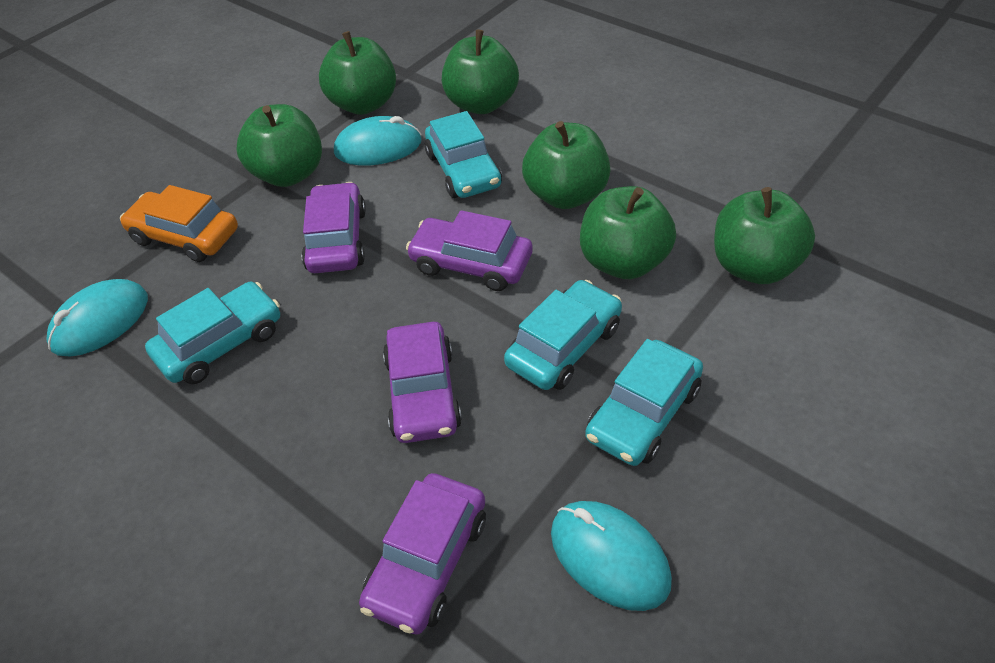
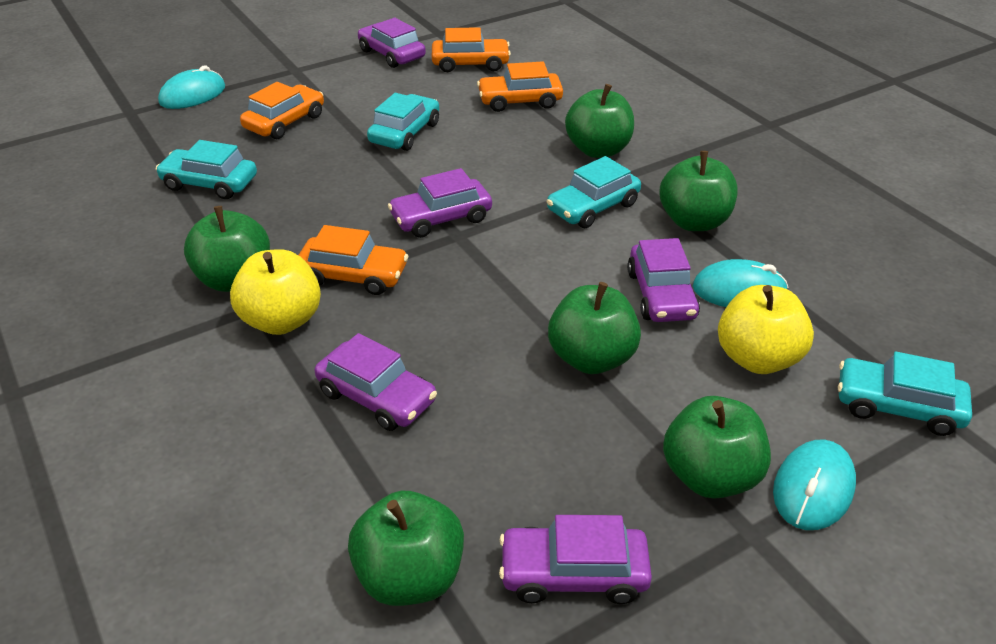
orange car: 1 -> 4
purple car: 4 -> 5
yellow apple: 0 -> 2

